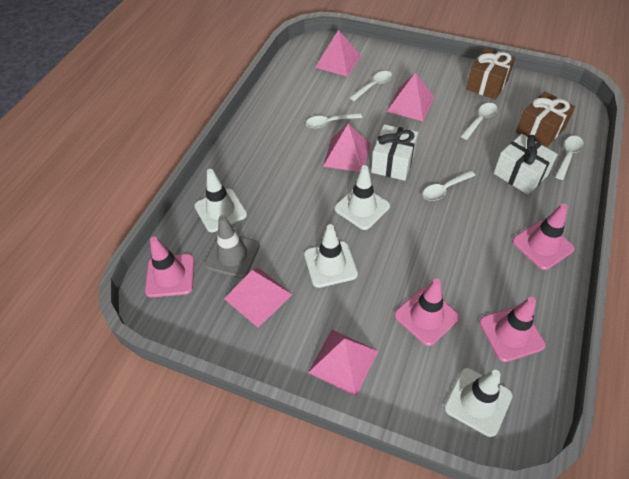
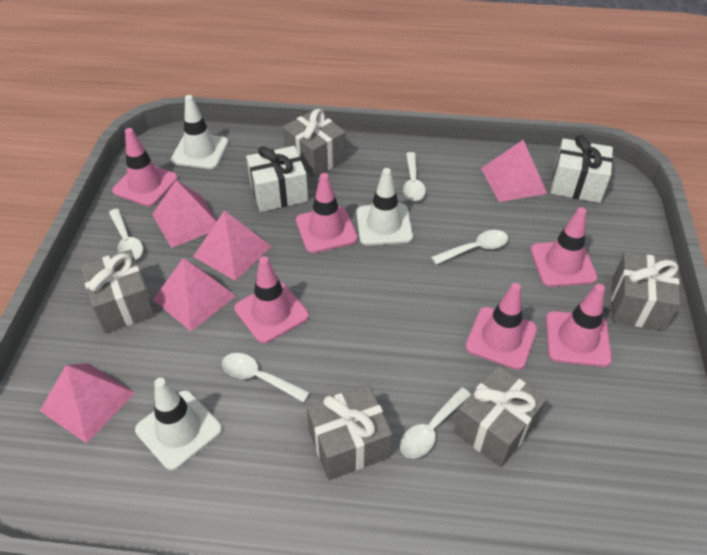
brown gift: 2 -> 0
grey gift: 0 -> 5
grey traffic cone: 1 -> 0
pink traffic cone: 4 -> 6
white traffic cone: 4 -> 3

